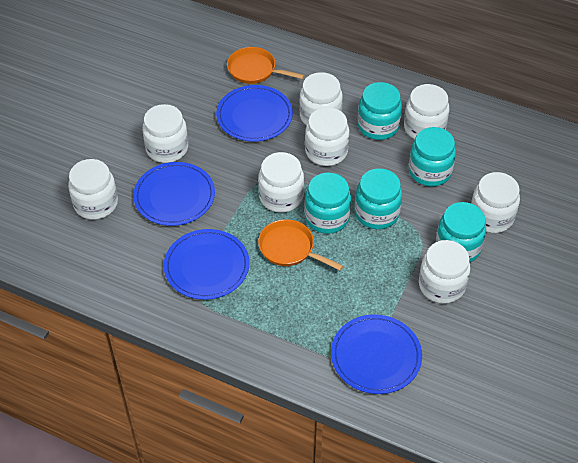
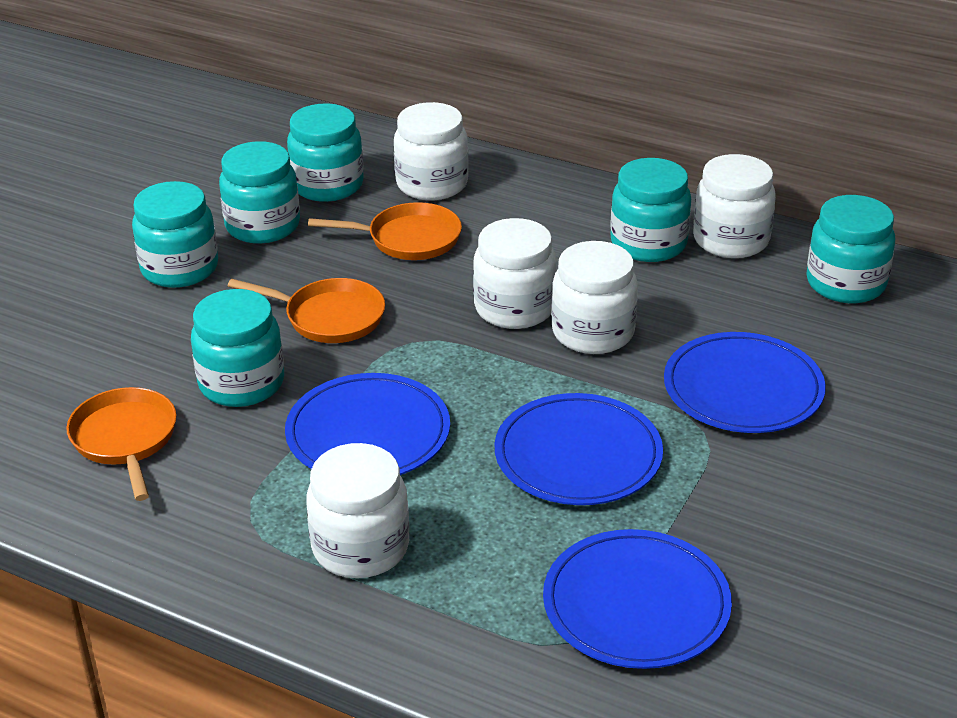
orange pan: 2 -> 3
turquoise jar: 5 -> 6
white jar: 8 -> 5

